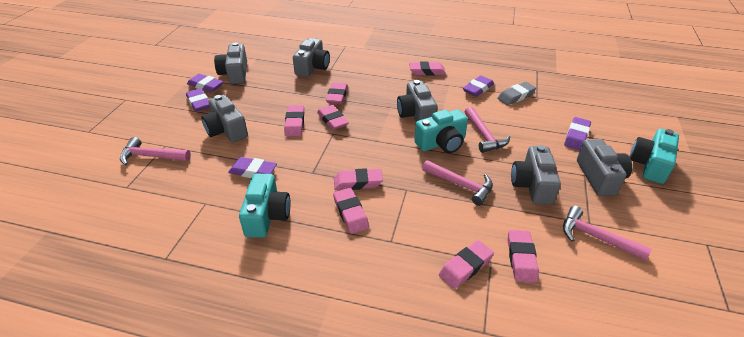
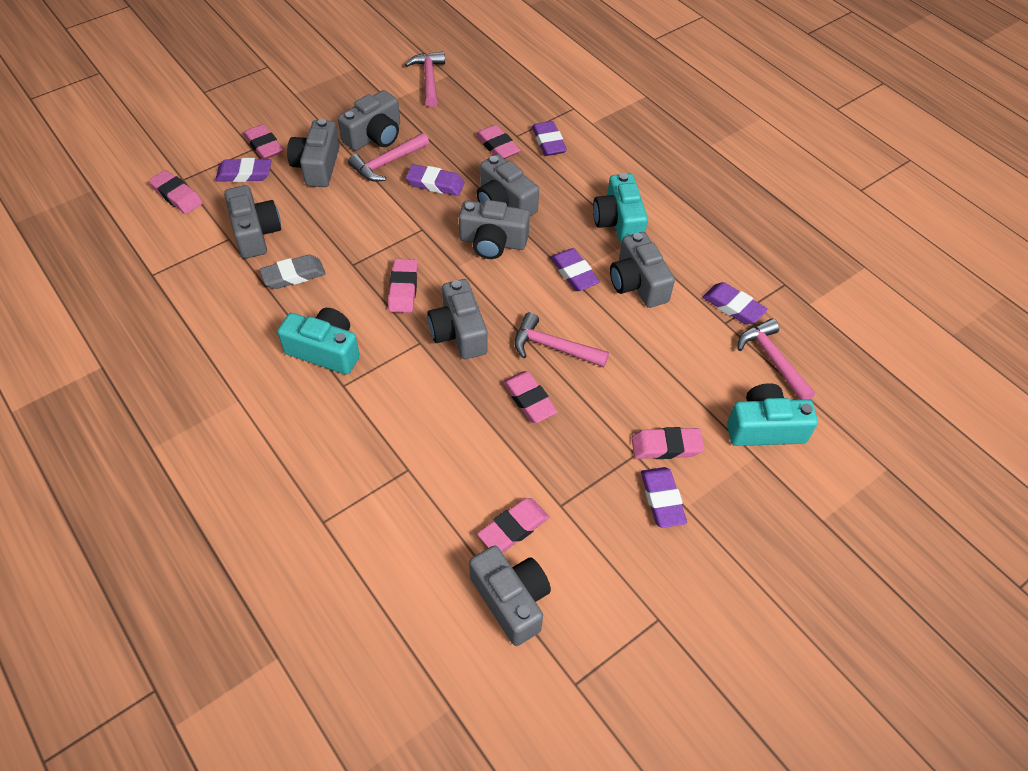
grey camera: 6 -> 8
pink eraser: 8 -> 7
purple eraser: 5 -> 6

